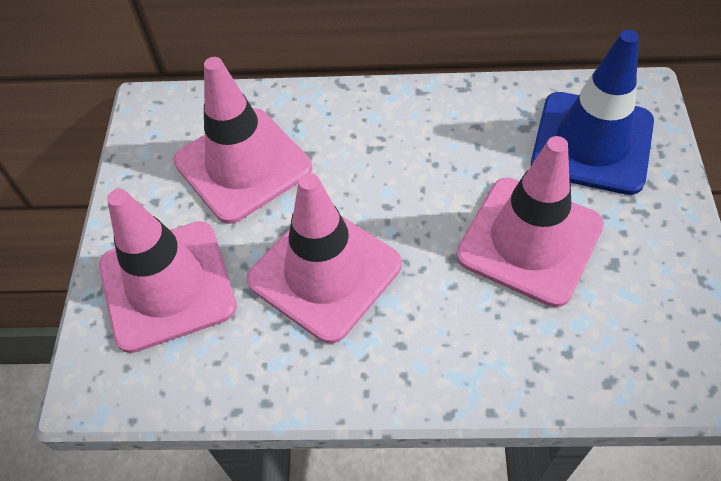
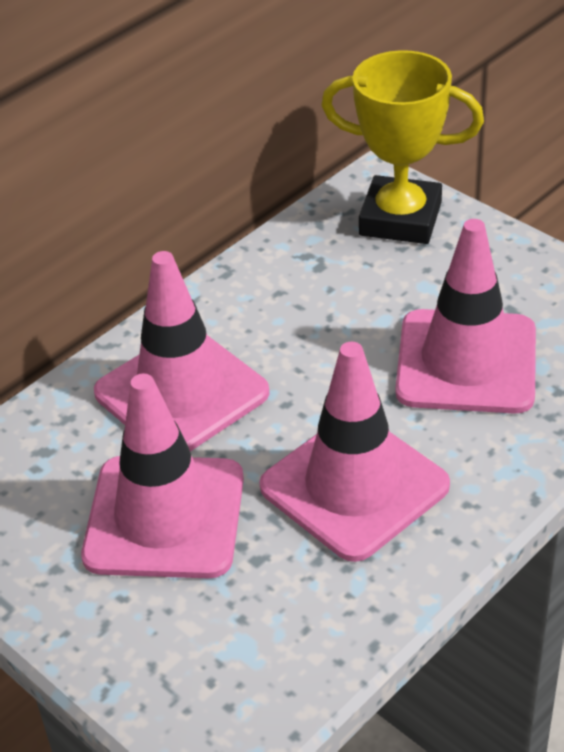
blue traffic cone: 1 -> 0
yellow trophy: 0 -> 1

